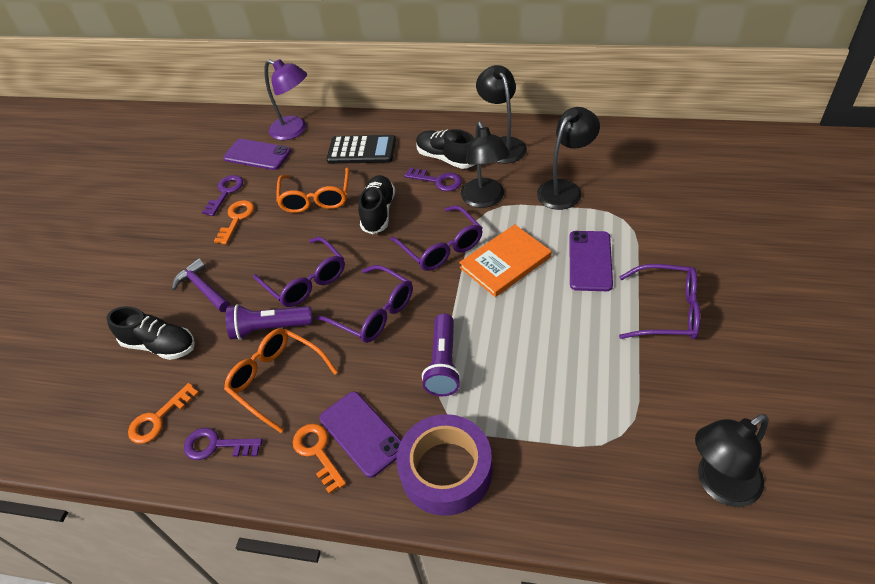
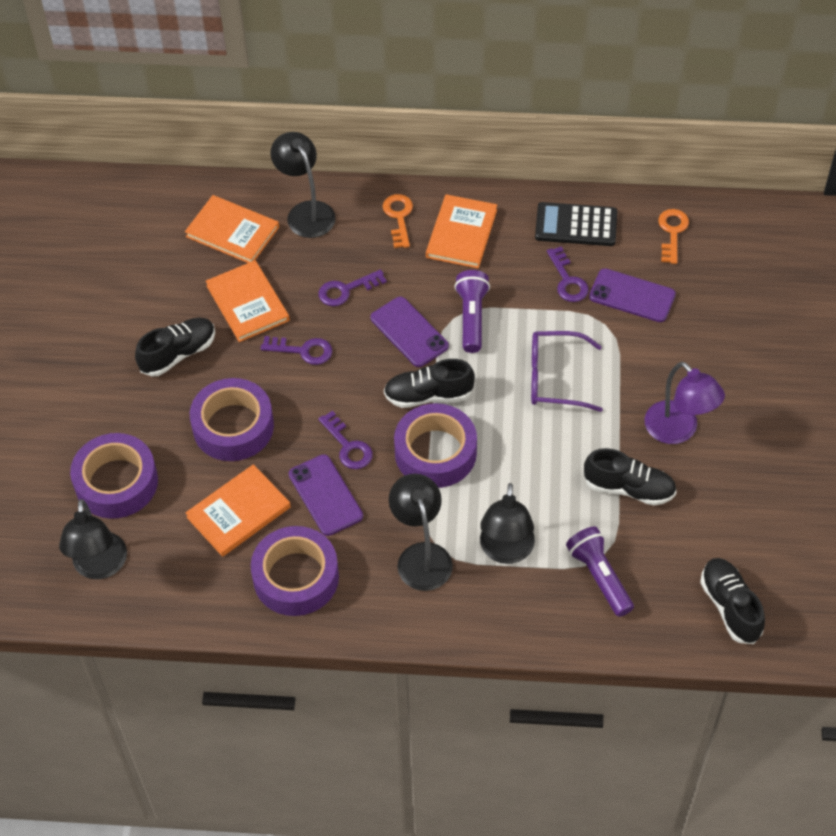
black shoe: 3 -> 4
orange book: 1 -> 4
orange glasses: 2 -> 0
orange key: 3 -> 2
purple glasses: 4 -> 1
purple hammer: 1 -> 0
purple key: 3 -> 4
purple tape: 1 -> 4

